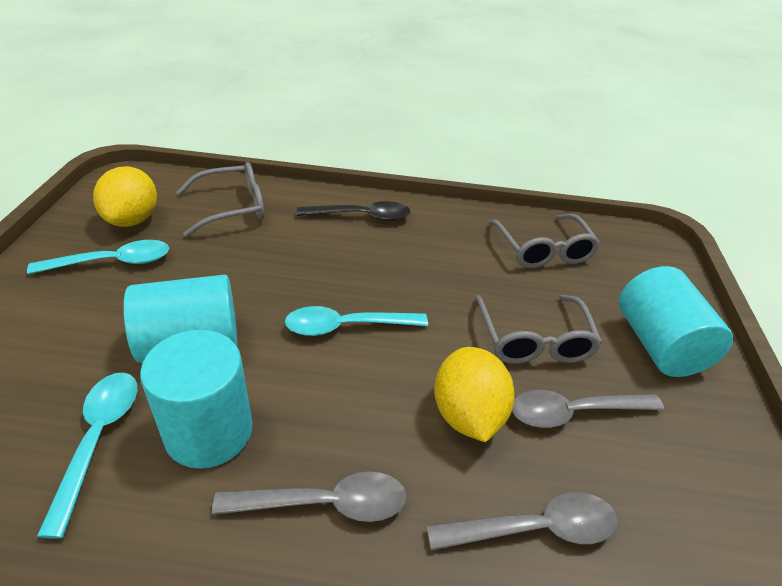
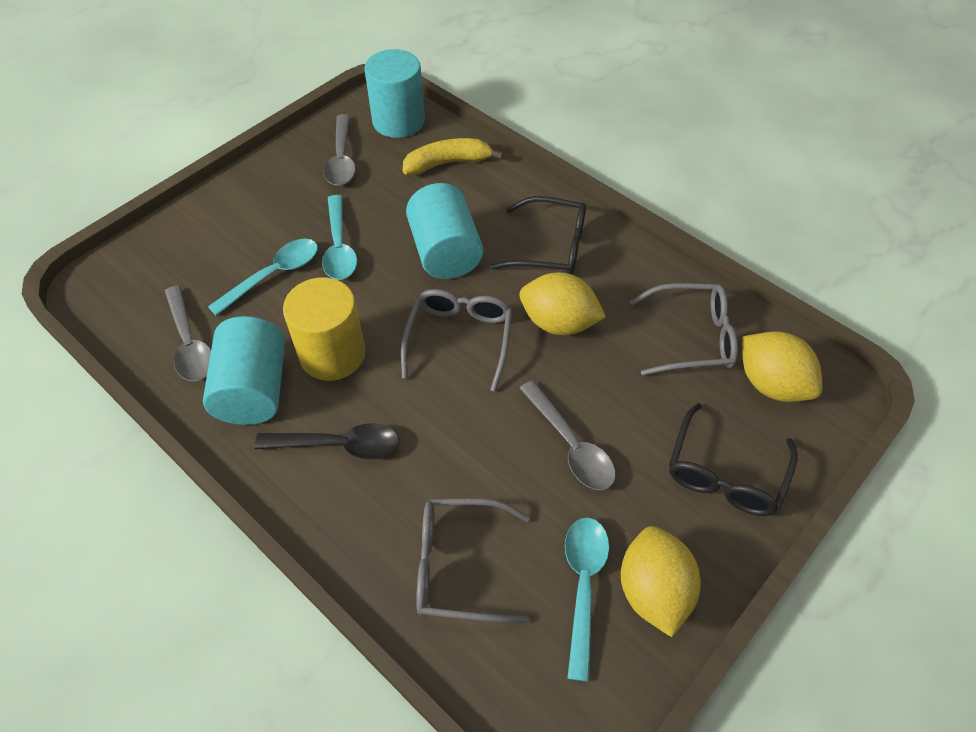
black glasses: 0 -> 2
yellow banana: 0 -> 1
yellow cylinder: 0 -> 1
yellow lemon: 2 -> 3

